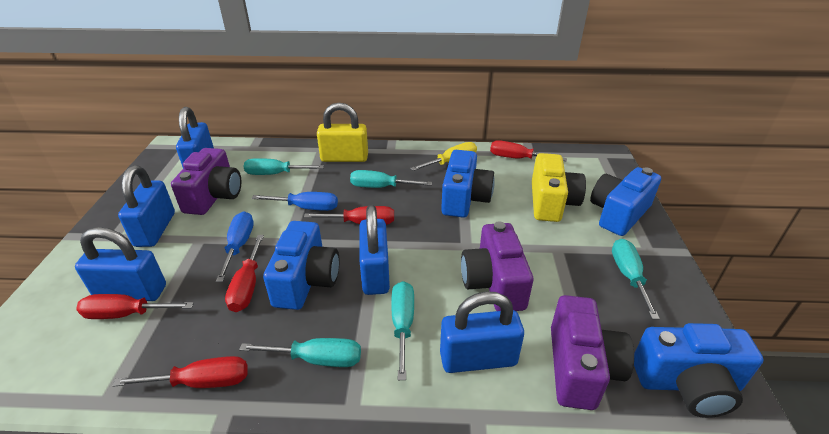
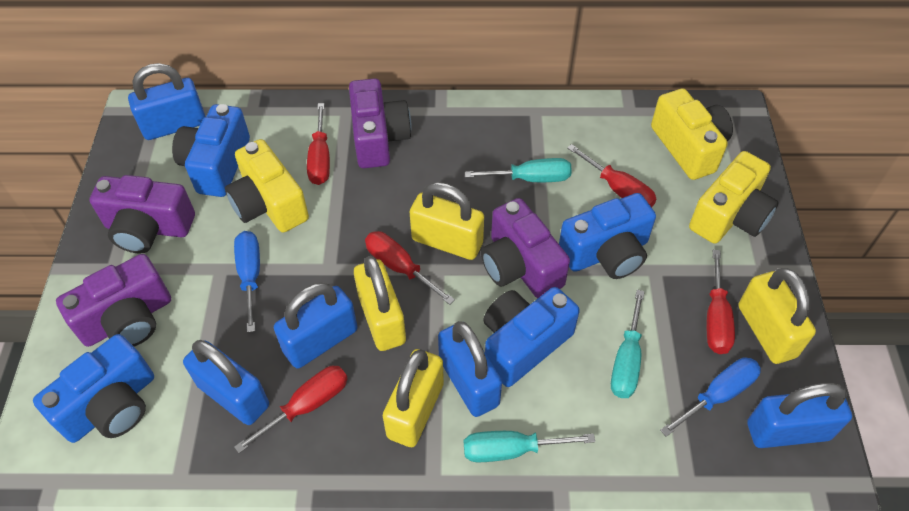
purple camera: 3 -> 4
turquoise screwdriver: 5 -> 3
yellow camera: 1 -> 3
yellow padlock: 1 -> 4
yellow screwdriver: 1 -> 0

